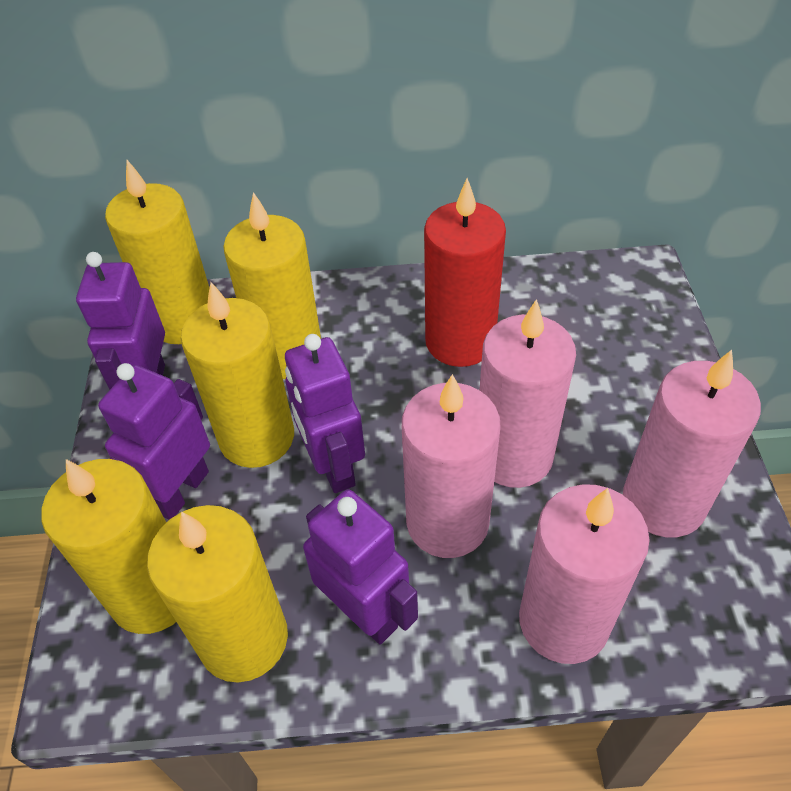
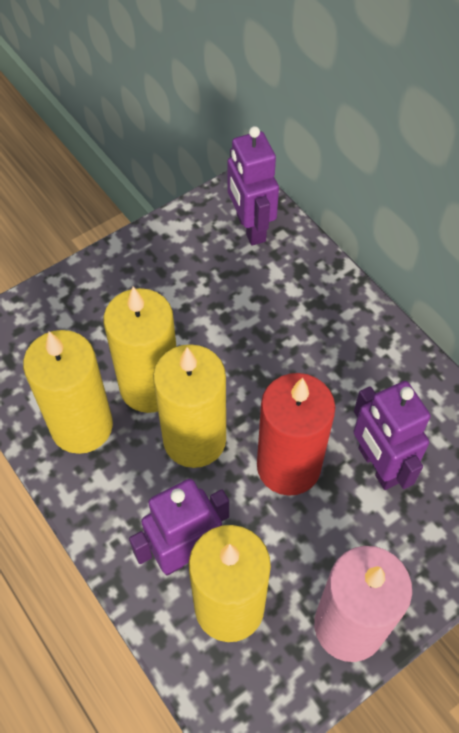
pink candle: 4 -> 1
purple robot: 4 -> 3
yellow candle: 5 -> 4

